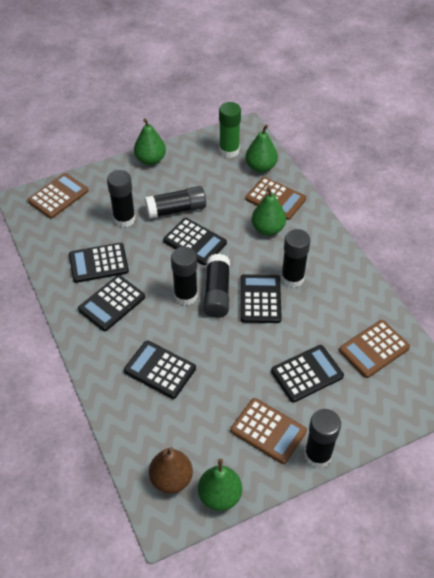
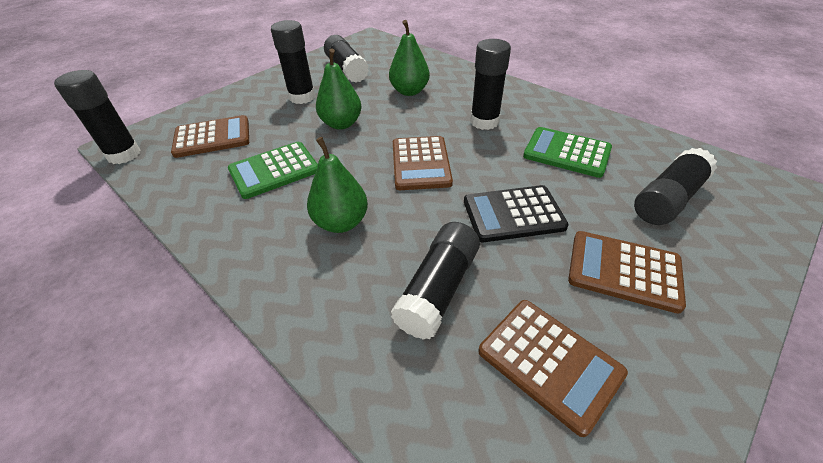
black calculator: 6 -> 1
brown pear: 1 -> 0
green calculator: 0 -> 2
green glue stick: 1 -> 0
green pear: 4 -> 3

